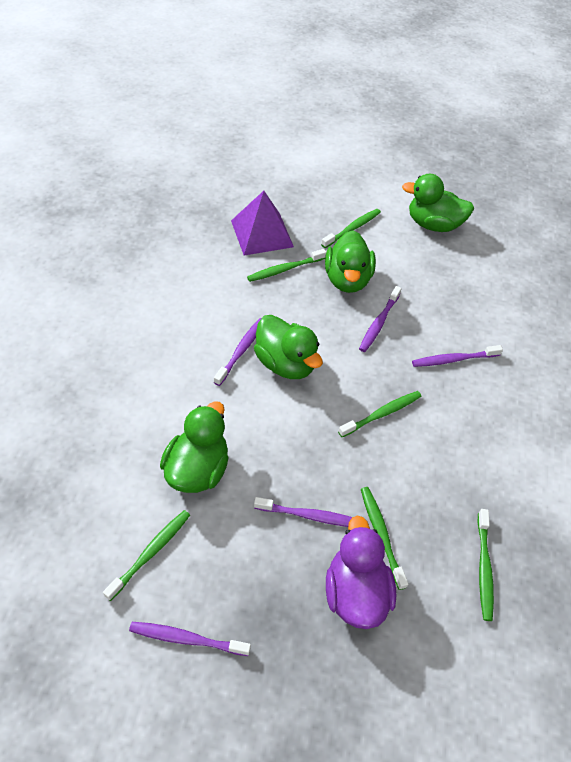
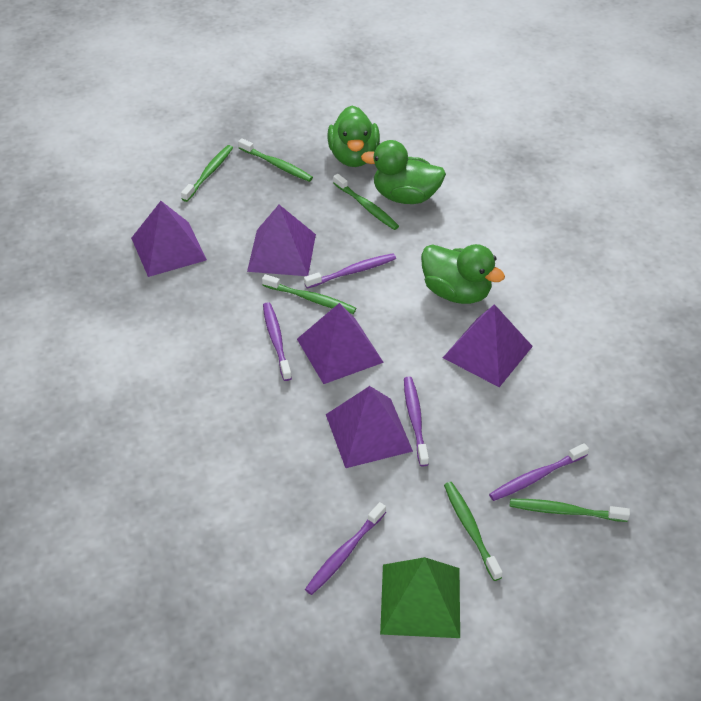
green duck: 4 -> 3
green pyramid: 0 -> 1
purple duck: 1 -> 0
purple pyramid: 1 -> 5

